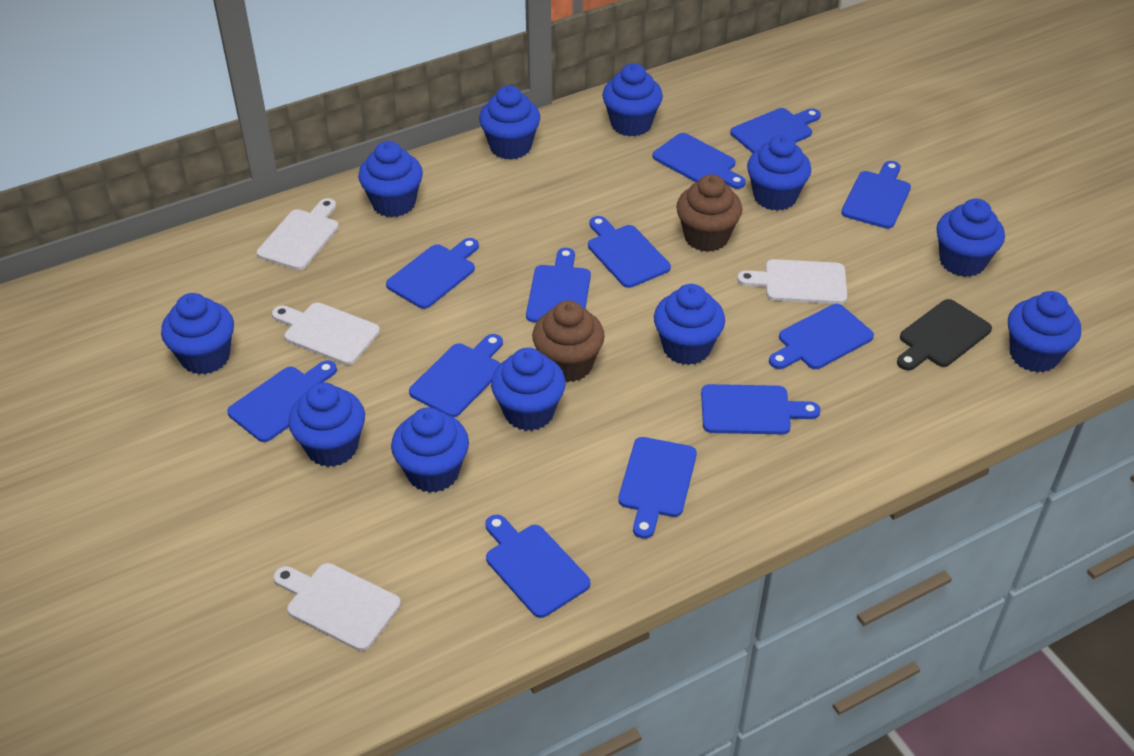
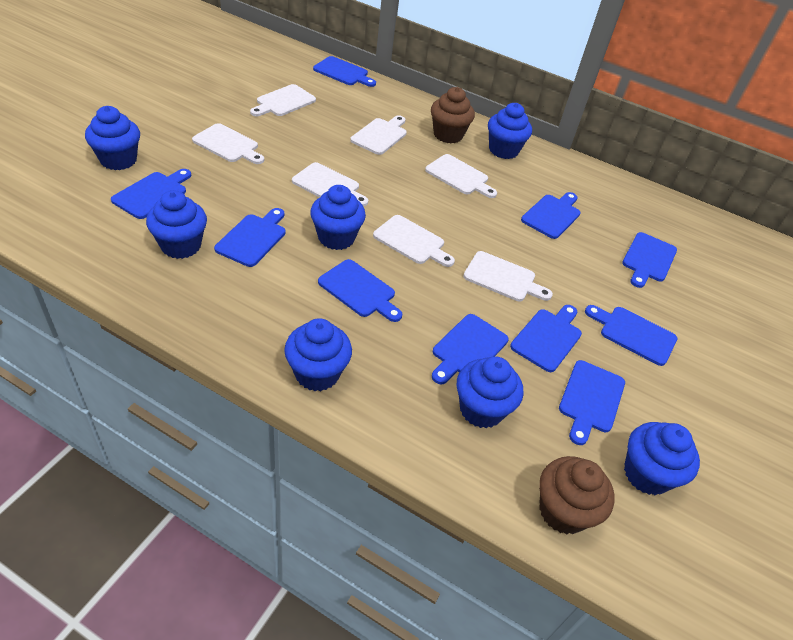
black cutting board: 1 -> 0
blue cupcake: 11 -> 7
blue cutting board: 12 -> 10
white cutting board: 4 -> 7

